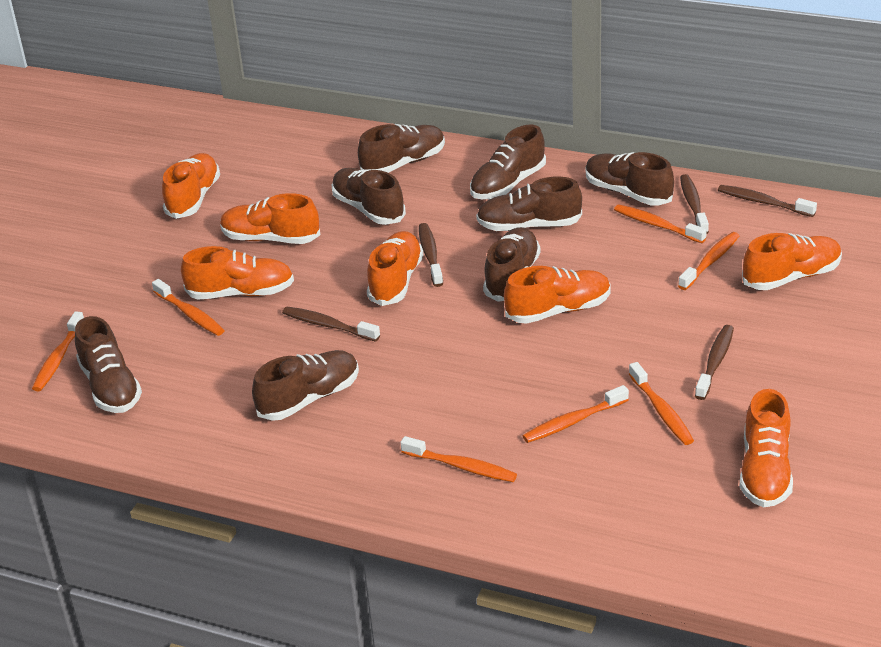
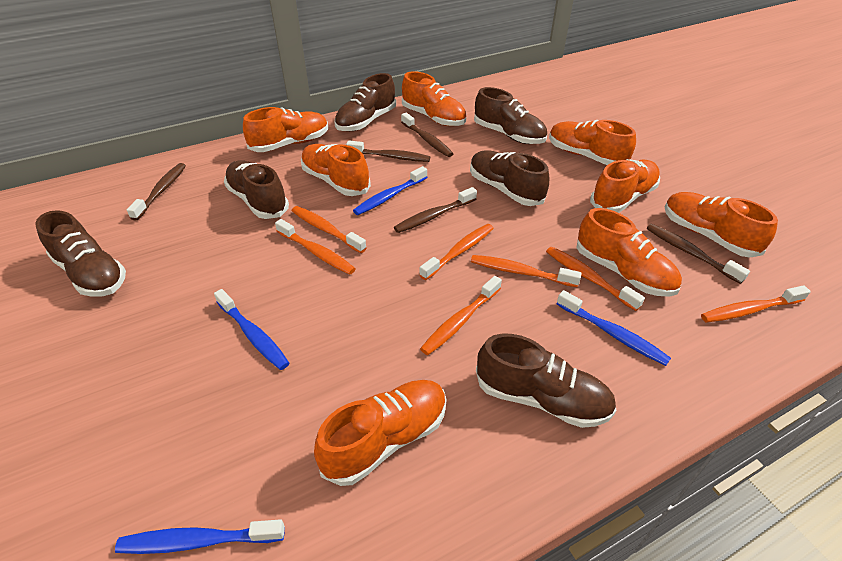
blue toothbrush: 0 -> 4
brown shoe: 8 -> 6
orange shoe: 7 -> 8

